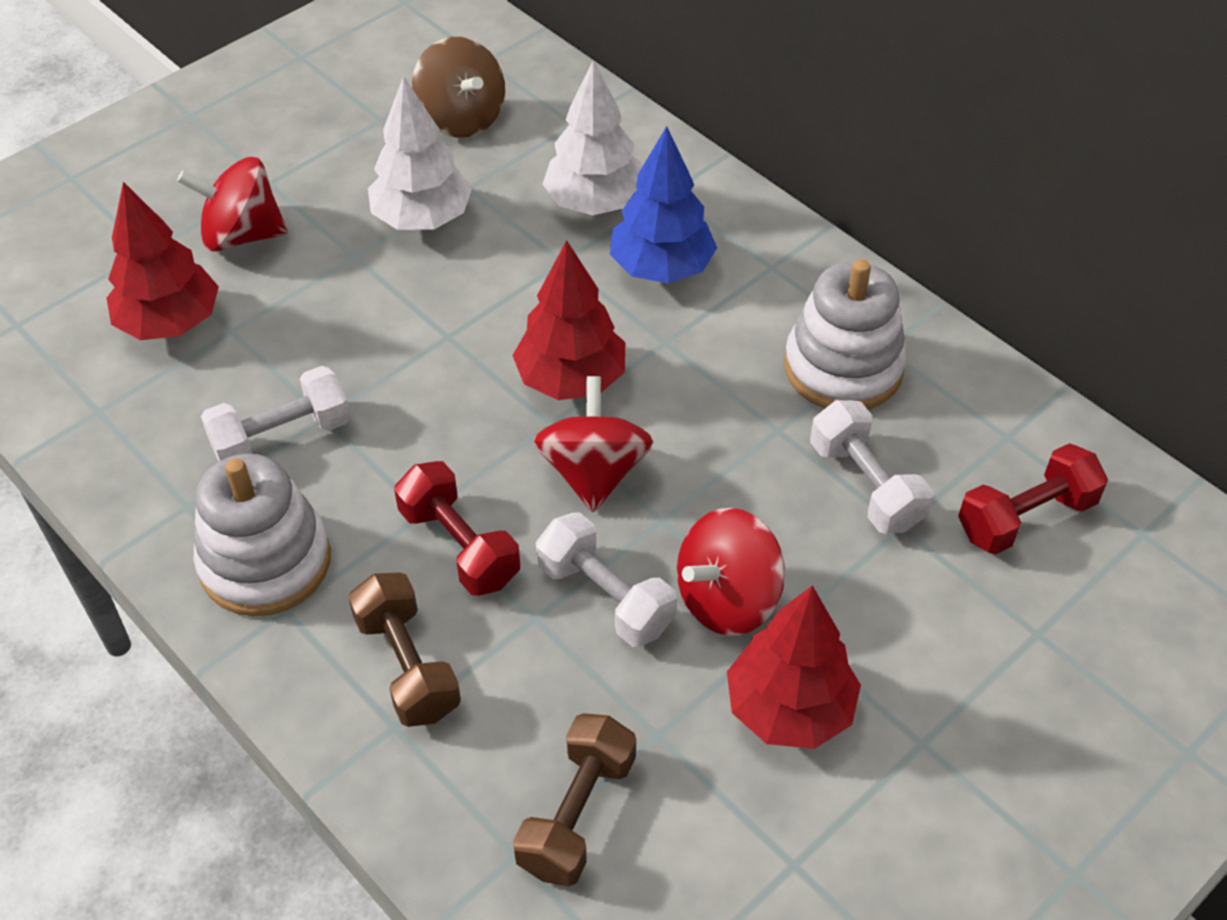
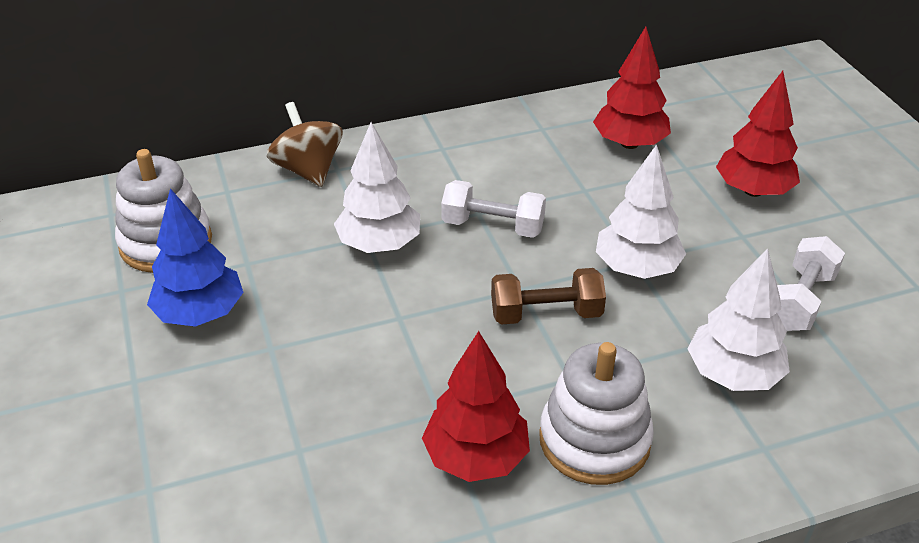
brown dumbbell: 2 -> 1
red dumbbell: 2 -> 0
red spinning top: 3 -> 0
white dumbbell: 3 -> 2
white tree: 2 -> 3

